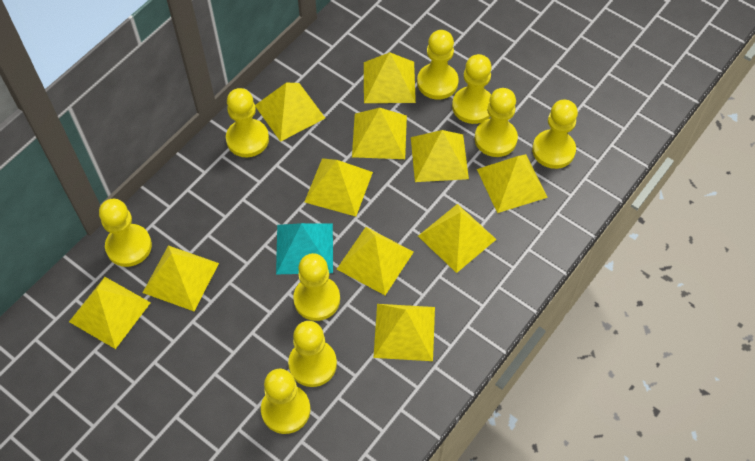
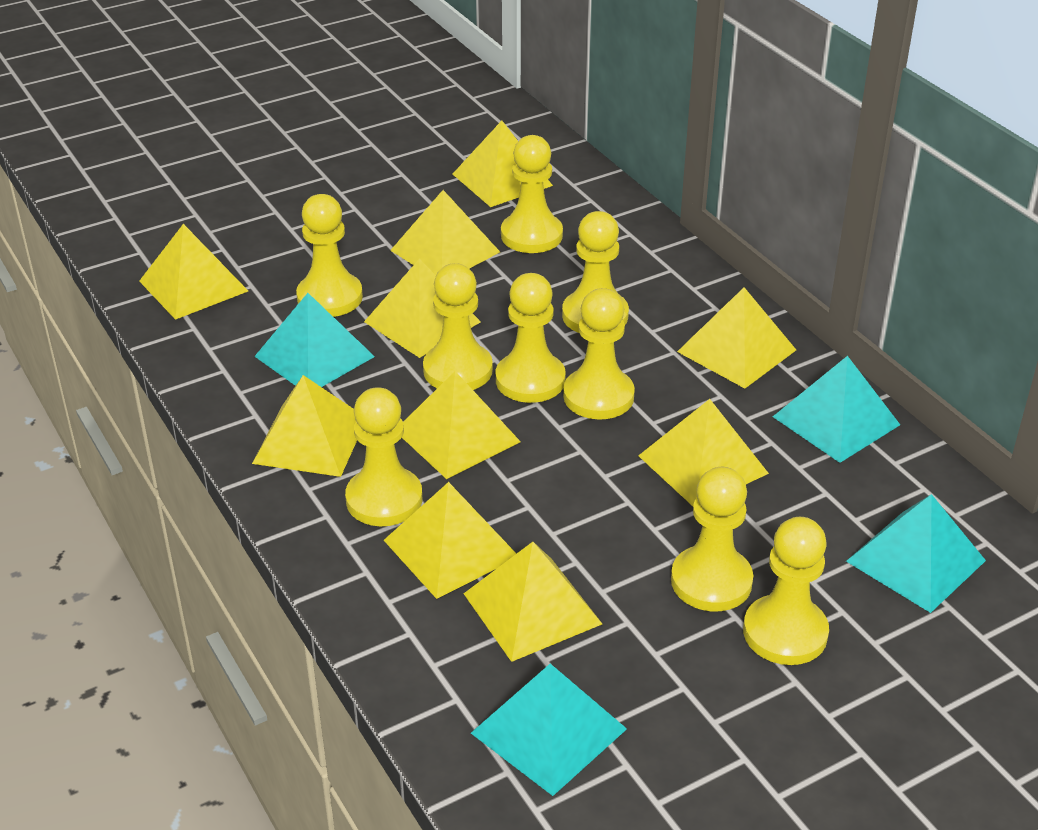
turquoise pyramid: 1 -> 4
yellow pyramid: 11 -> 10

